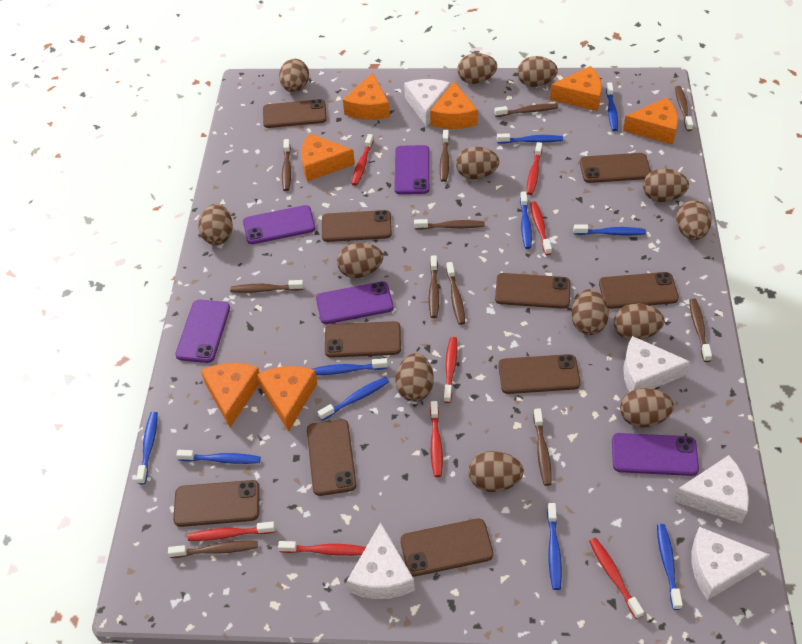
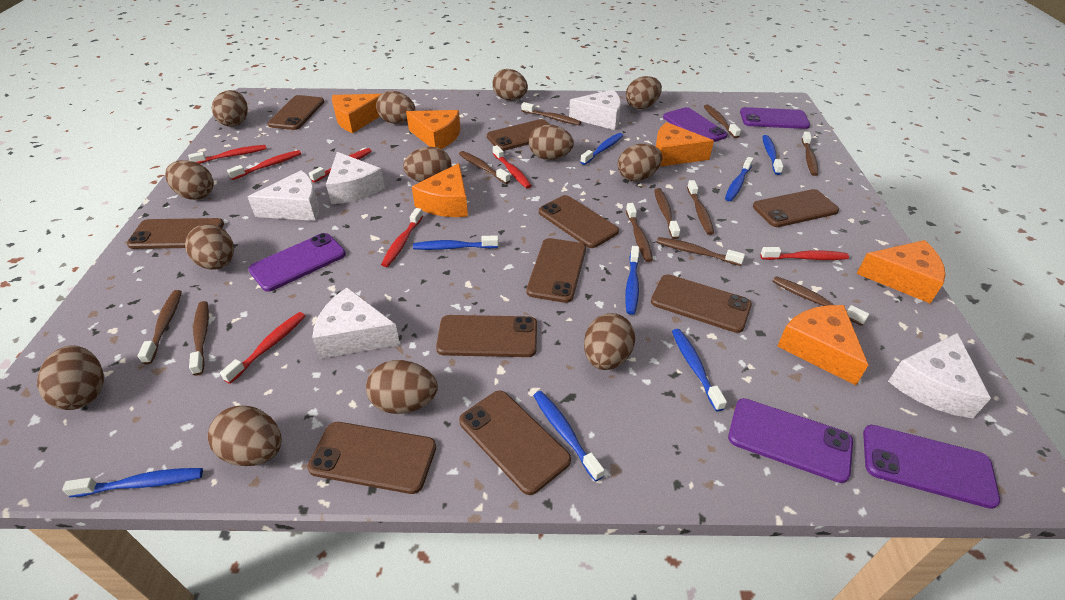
blue toothbrush: 10 -> 8
orange cheese: 7 -> 6
red toothbrush: 8 -> 7

